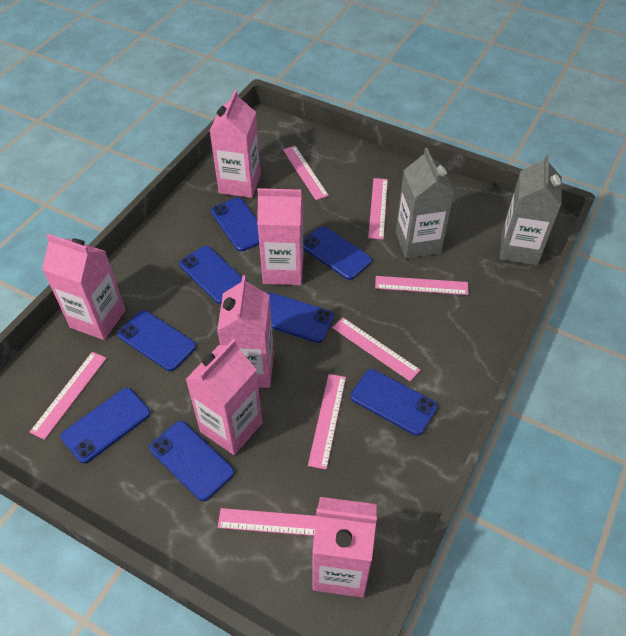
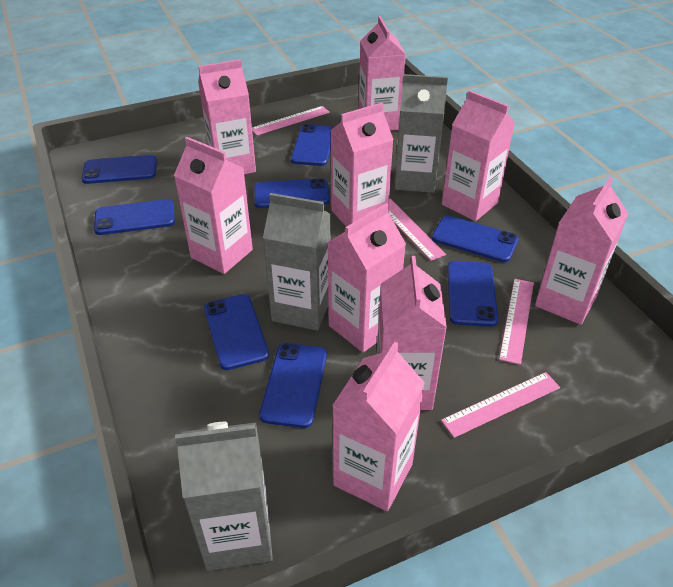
grey carton: 2 -> 3
pink carton: 6 -> 9
pink ruler: 7 -> 4

